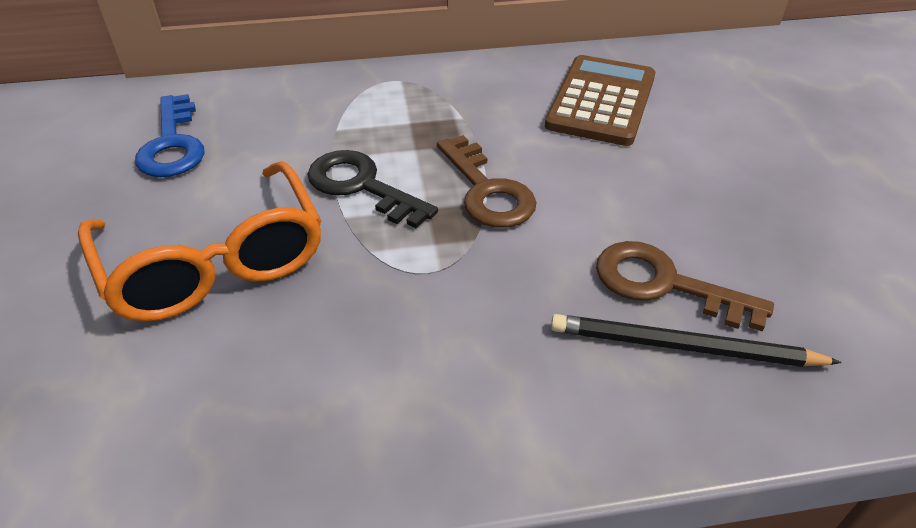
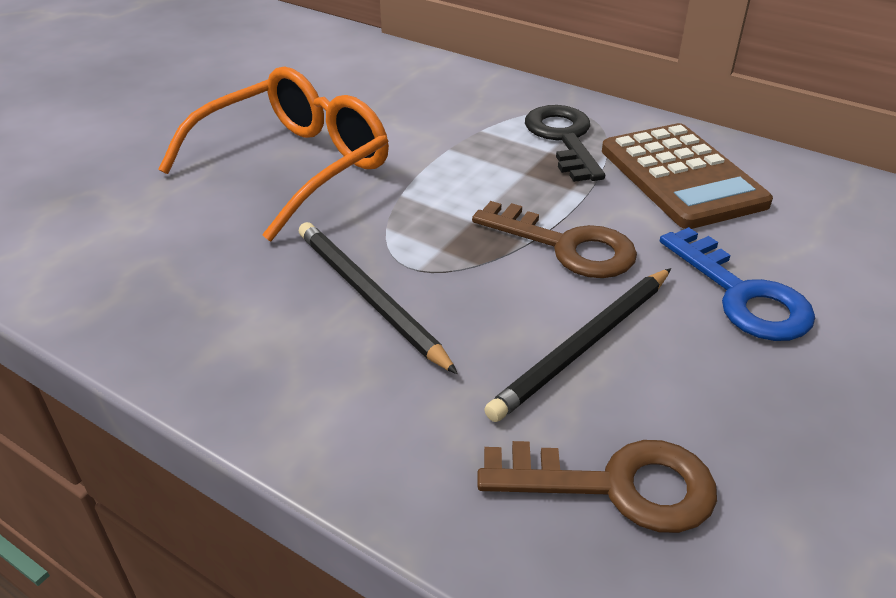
black pencil: 1 -> 2

